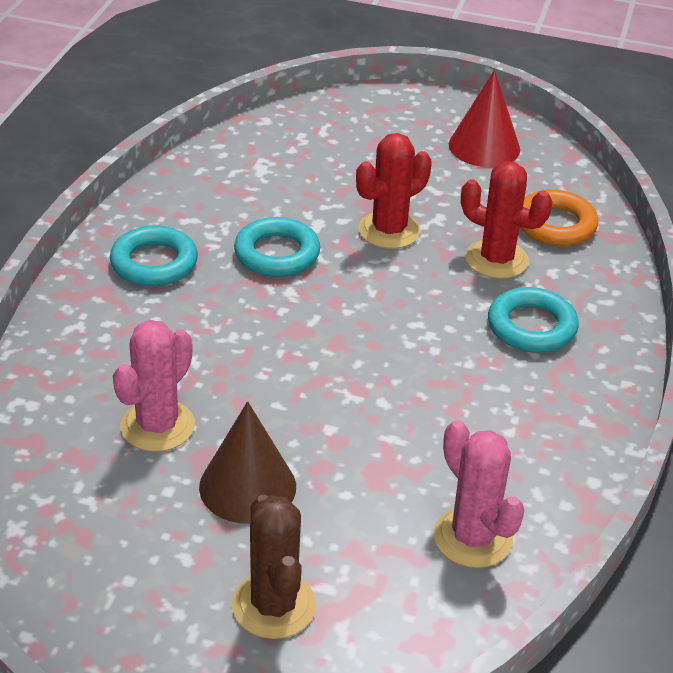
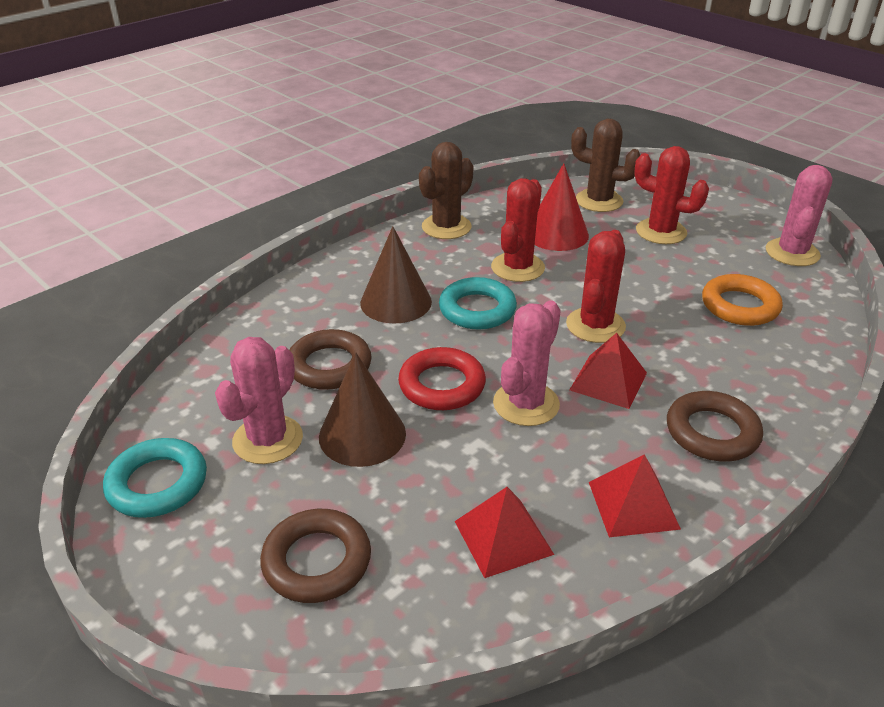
brown cactus: 1 -> 2
brown cone: 1 -> 2
brown ring: 0 -> 3
pink cactus: 2 -> 3
red cactus: 2 -> 3
red pyramid: 0 -> 3
red ring: 0 -> 1
turquoise ring: 3 -> 2

